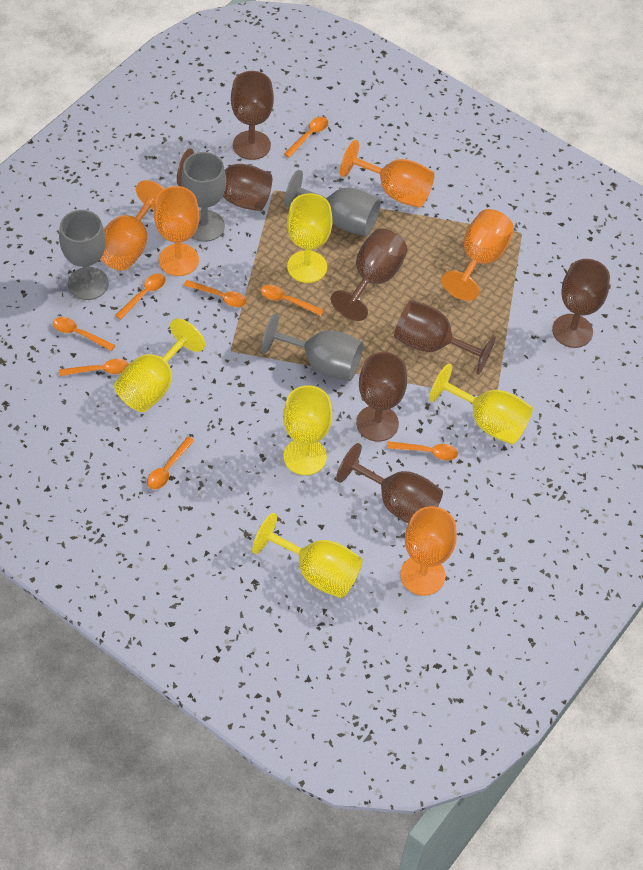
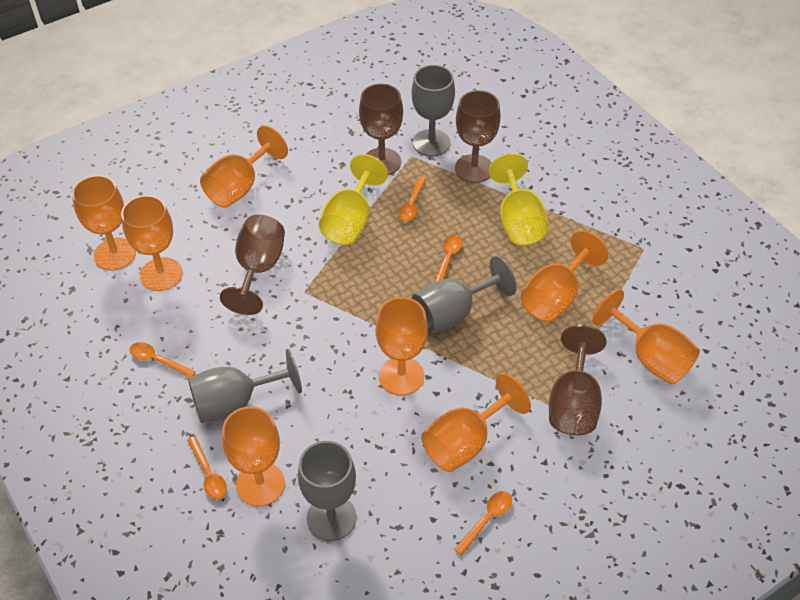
brown goblet: 7 -> 4
orange goblet: 5 -> 8
orange spoon: 8 -> 5
yellow goblet: 5 -> 2

